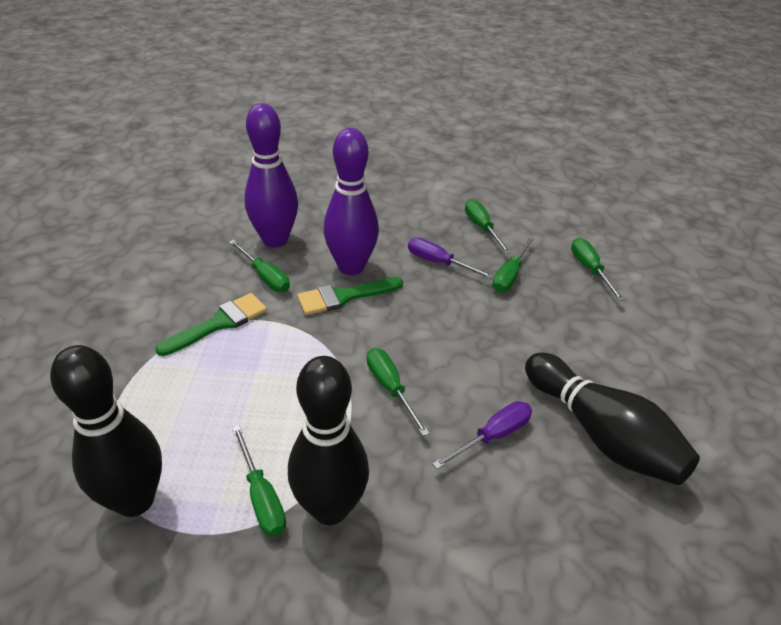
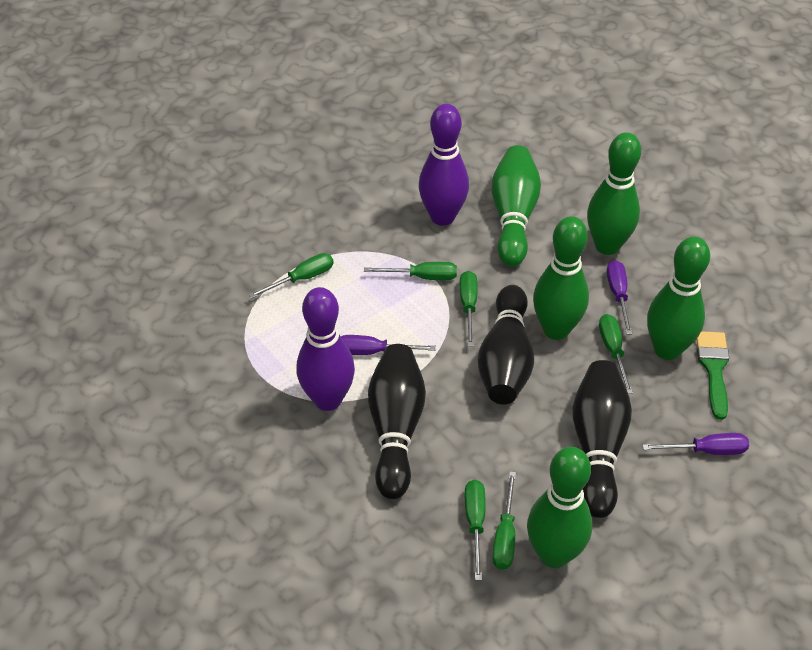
green bowling pin: 0 -> 5
green brush: 2 -> 1
purple screwdriver: 2 -> 3

